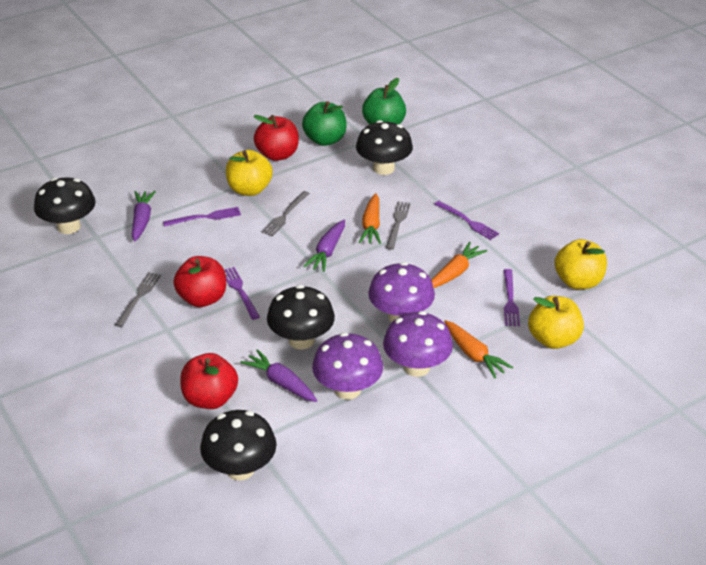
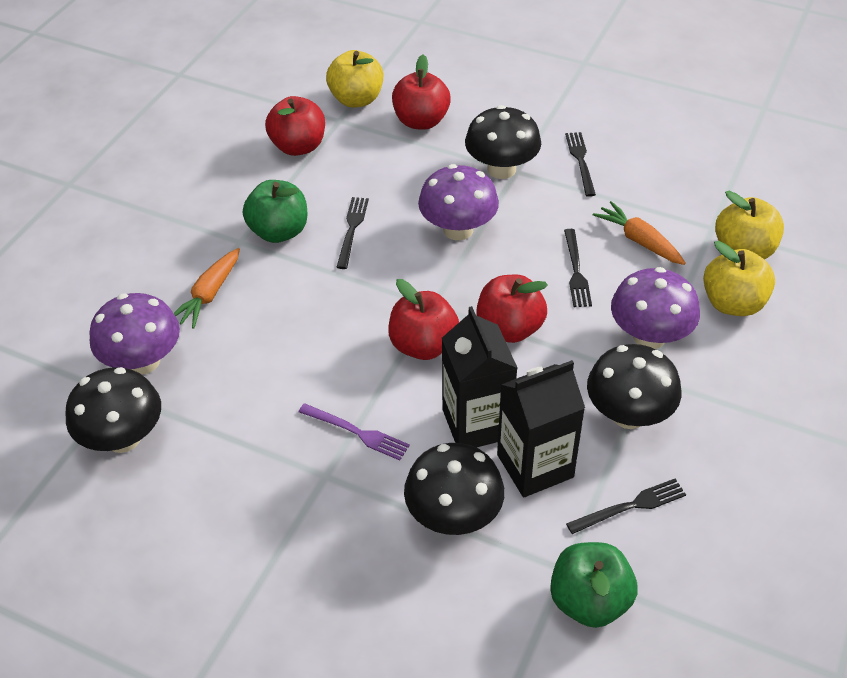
black carton: 0 -> 2
black fork: 0 -> 4
grey fork: 3 -> 0
orange carrot: 3 -> 2
purple carrot: 3 -> 0
purple fork: 4 -> 1
red apple: 3 -> 4

